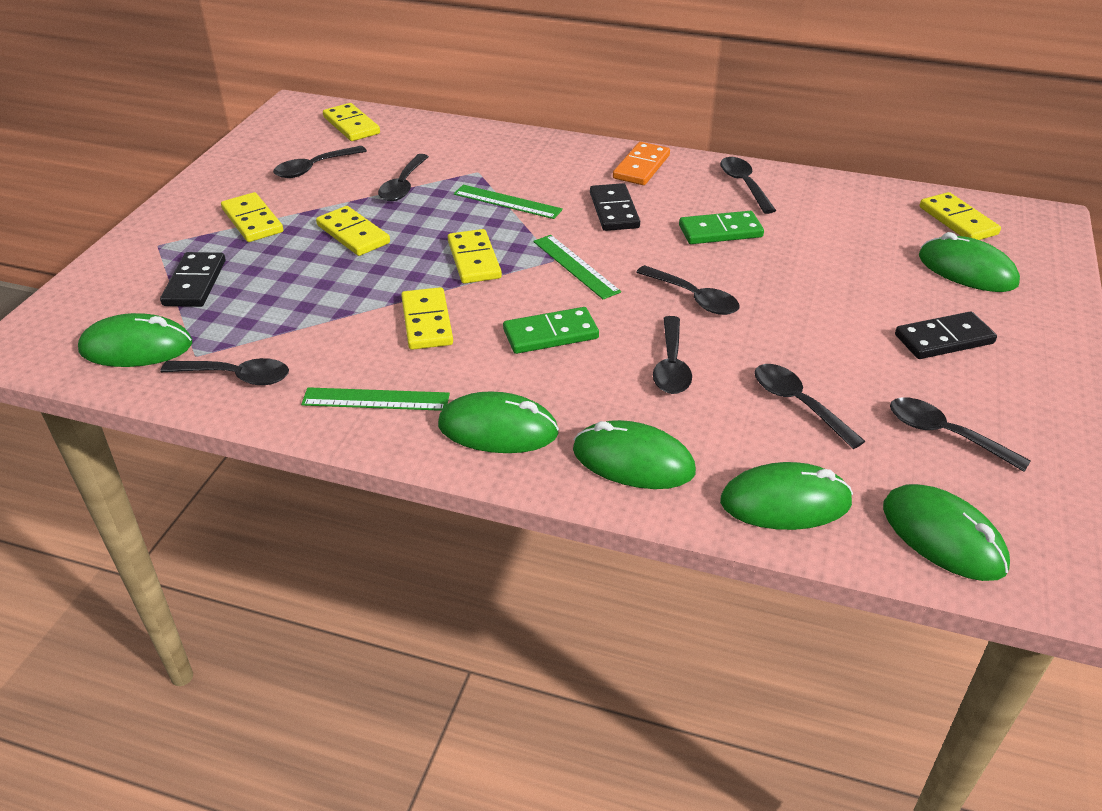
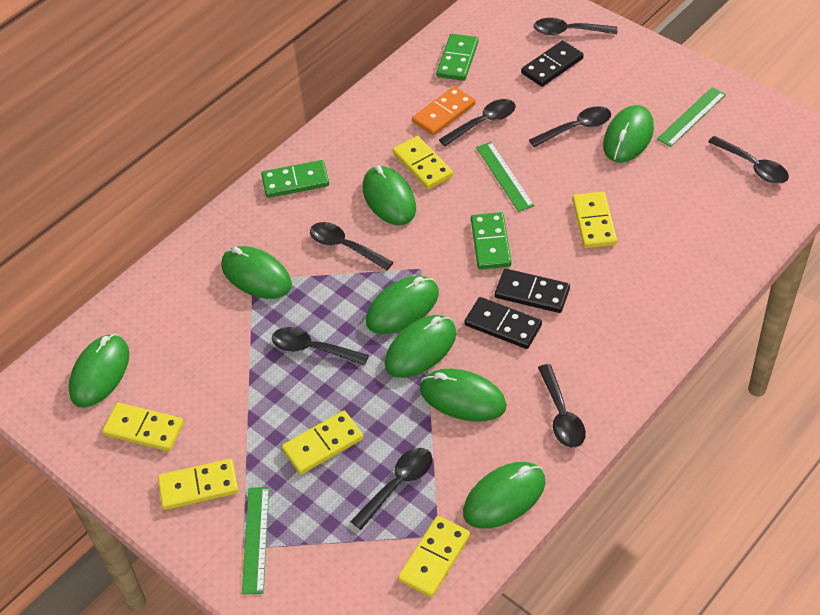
green domino: 2 -> 3
green mouse: 6 -> 8

